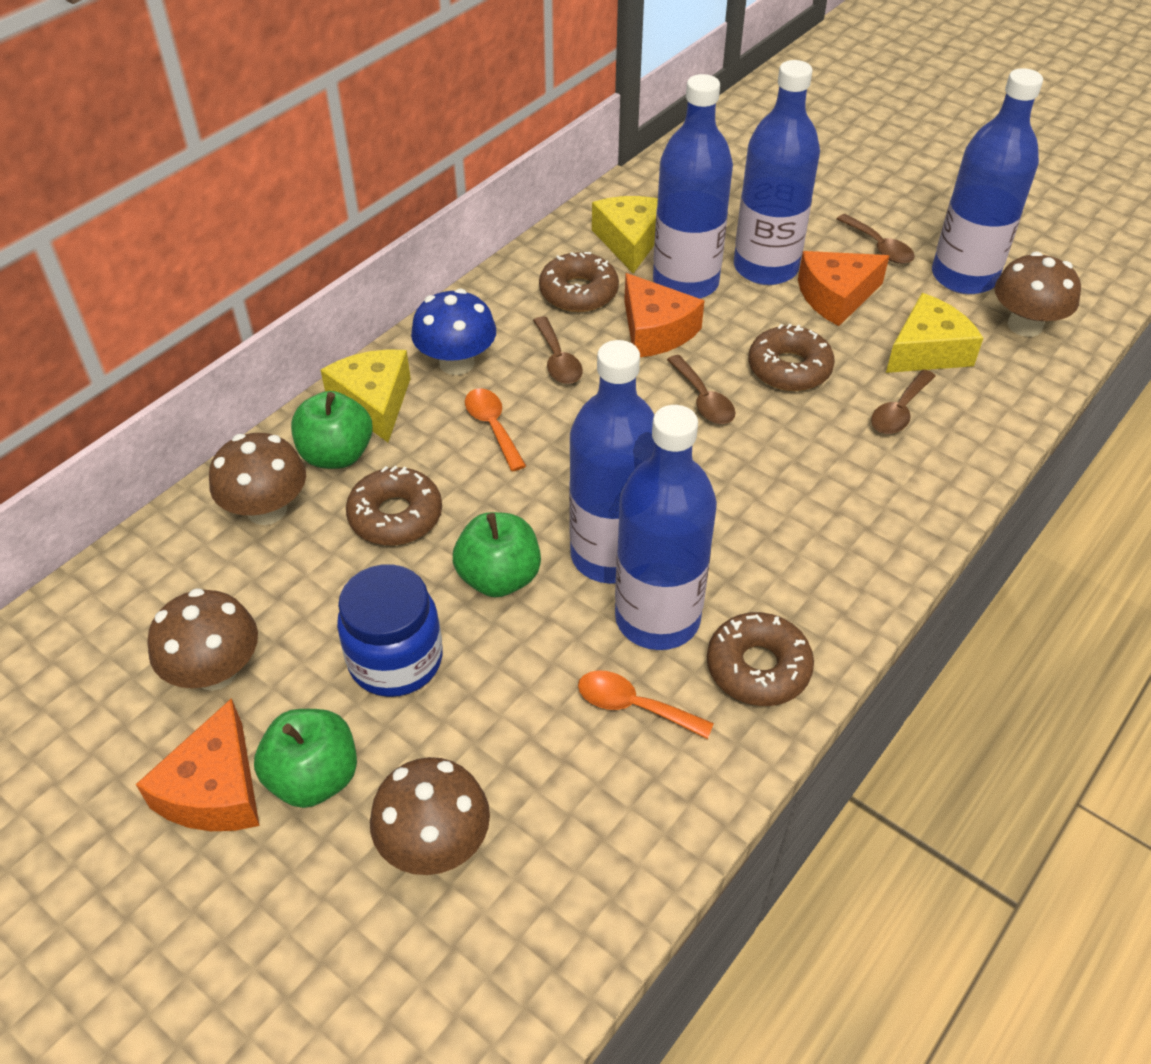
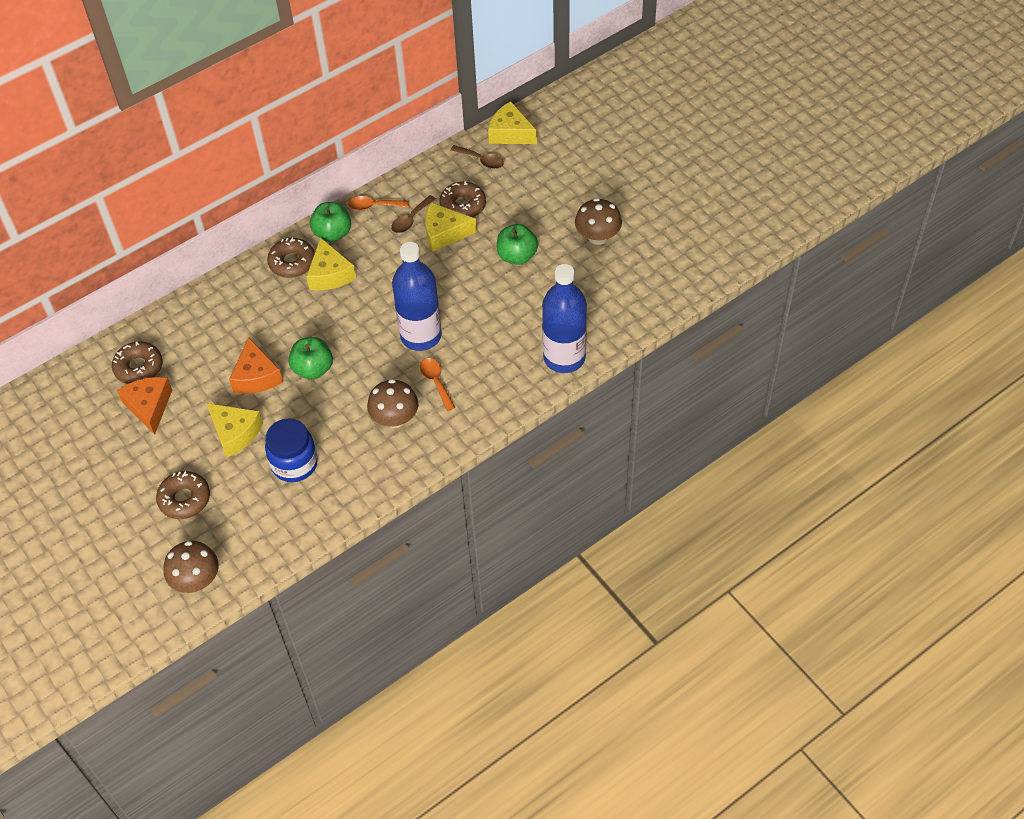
blue bottle: 5 -> 2
blue mushroom: 1 -> 0
brown mushroom: 4 -> 3
brown spoon: 4 -> 2
orange cheese: 3 -> 2
yellow cheese: 3 -> 4

